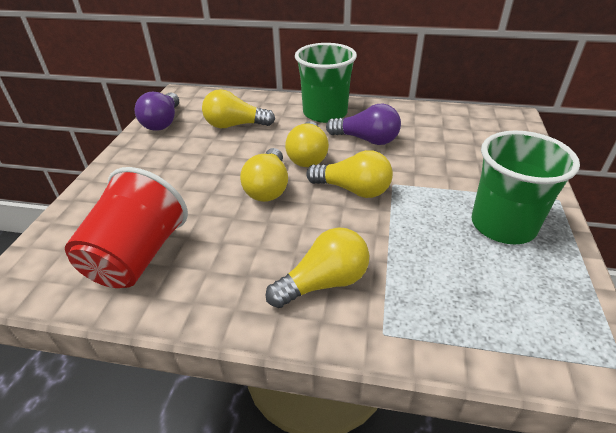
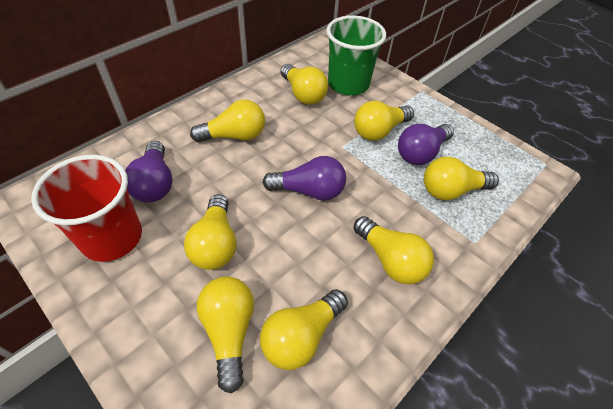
green cup: 2 -> 1
purple light bulb: 2 -> 3
yellow light bulb: 5 -> 8

